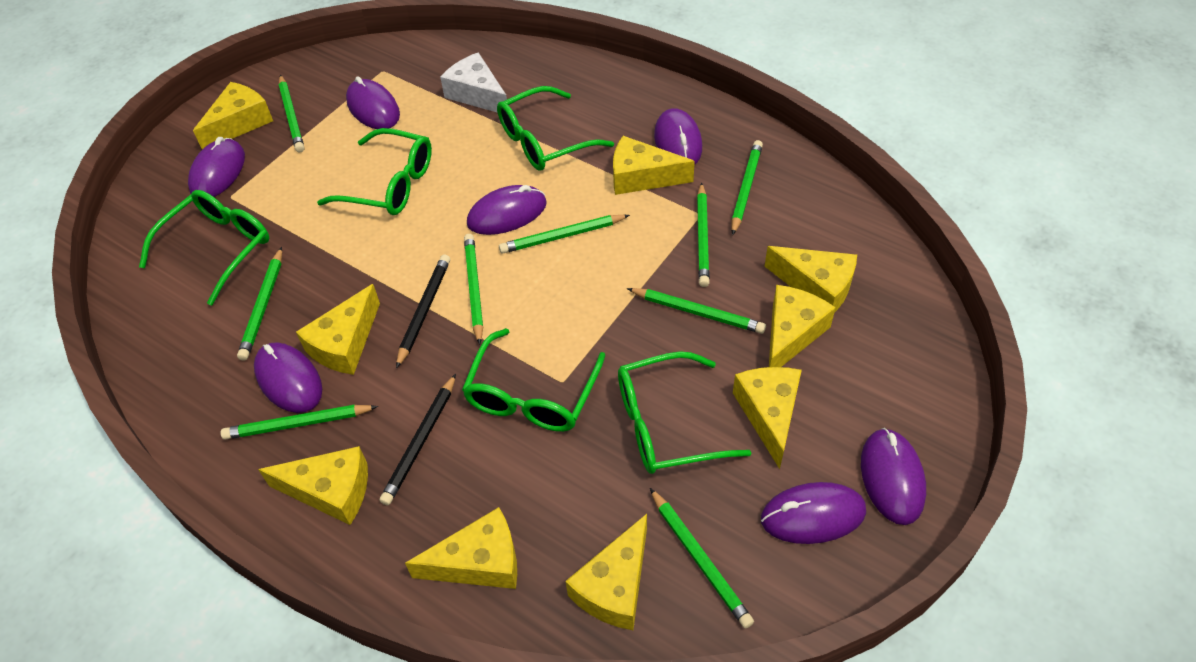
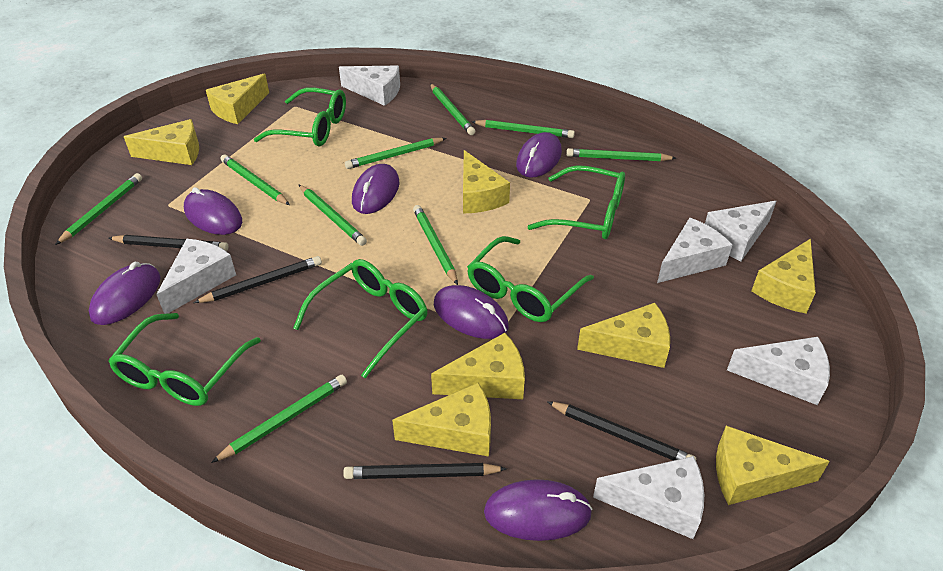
black pencil: 2 -> 4
purple mouse: 7 -> 6
white cheese: 1 -> 6
yellow cheese: 9 -> 8

